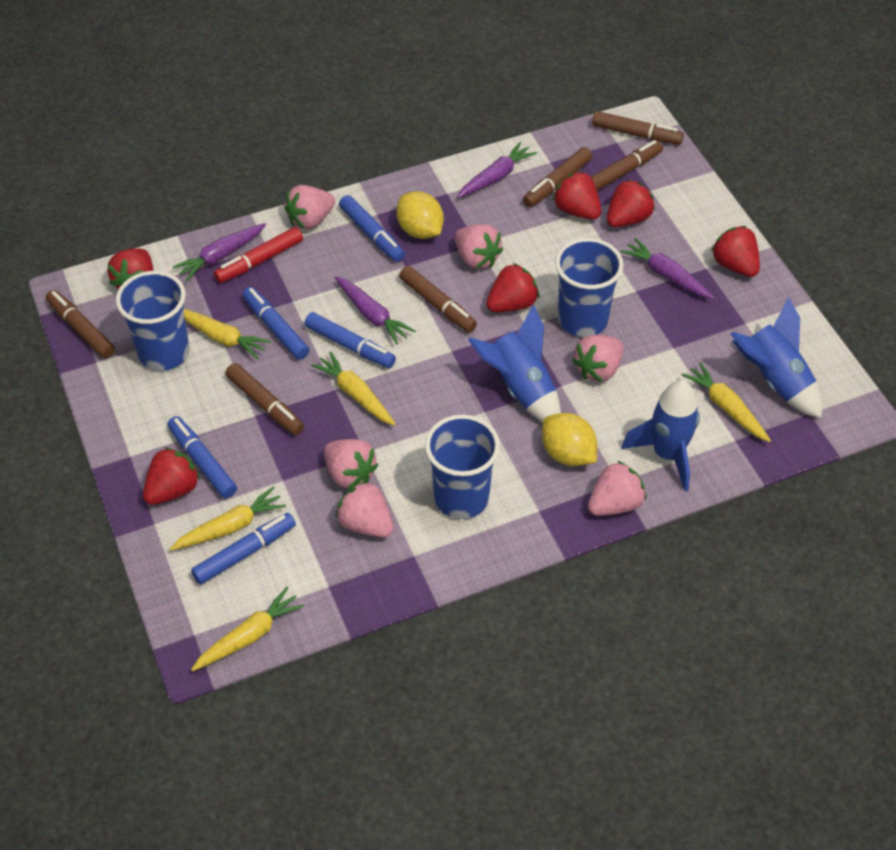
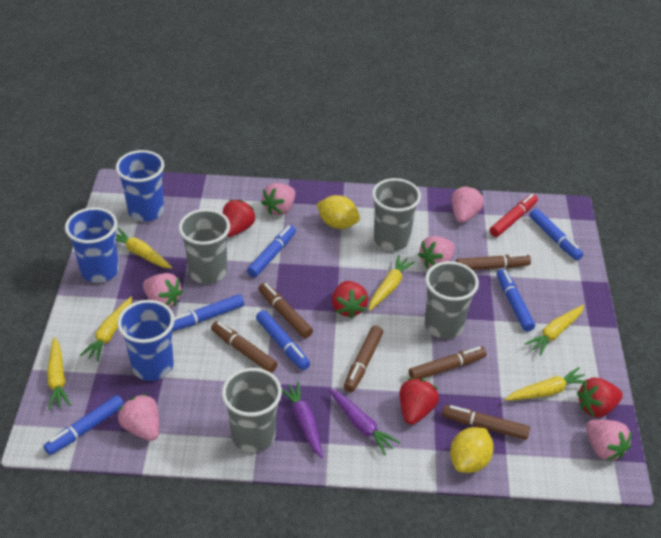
blue marker: 5 -> 6
blue rocket: 3 -> 0
grey cup: 0 -> 4
purple carrot: 4 -> 2
red strawberry: 6 -> 4
yellow carrot: 5 -> 6

